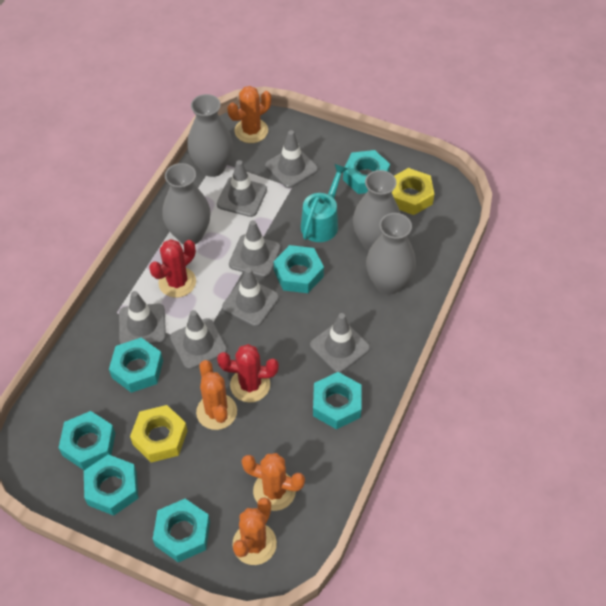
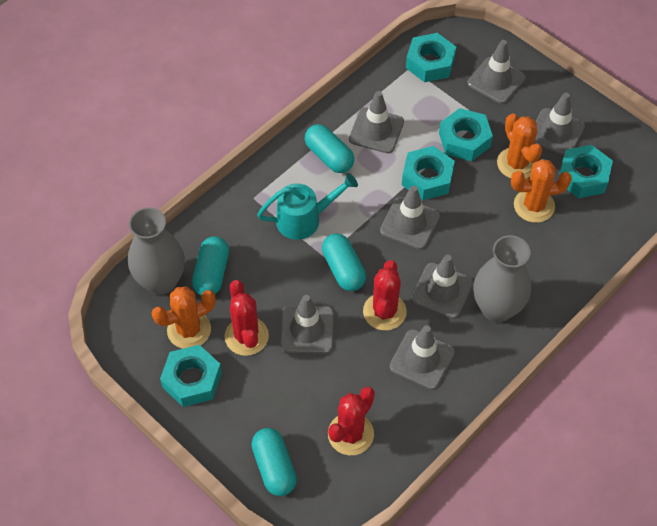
grey vase: 4 -> 2
orange cactus: 4 -> 3
red cactus: 2 -> 3
turquoise capsule: 0 -> 4
turquoise nut: 7 -> 5
yellow nut: 2 -> 0

